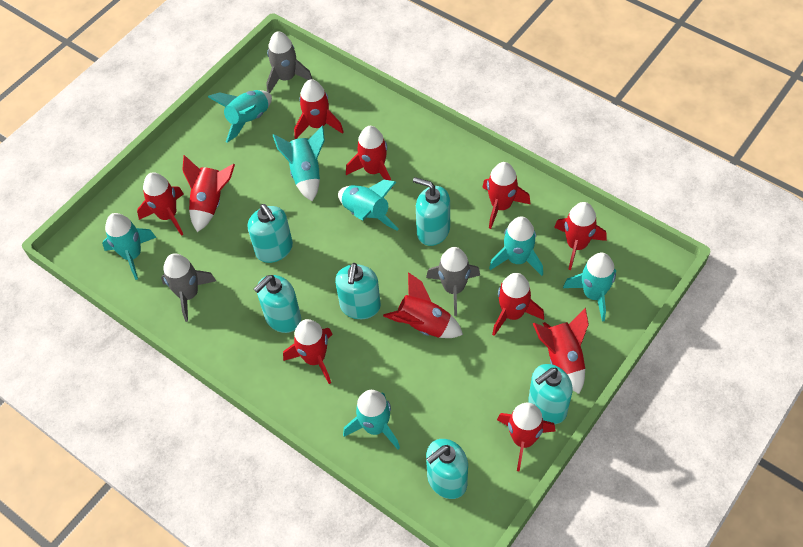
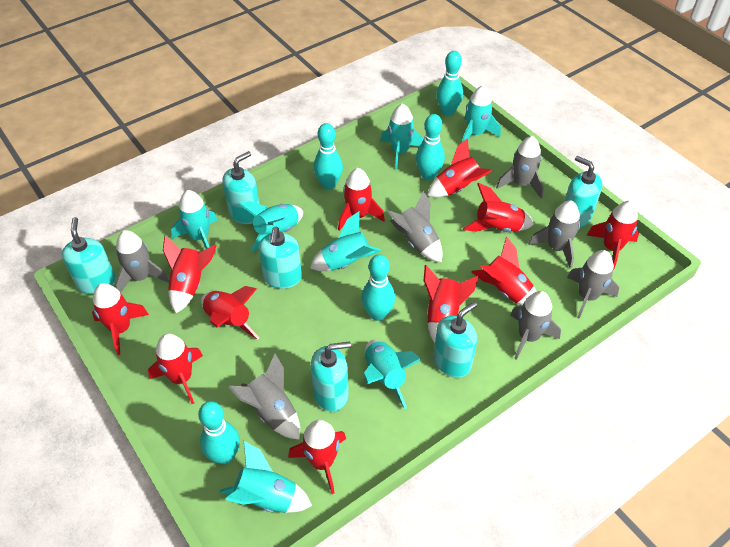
grey rocket: 3 -> 7
turquoise bowling pin: 0 -> 5

